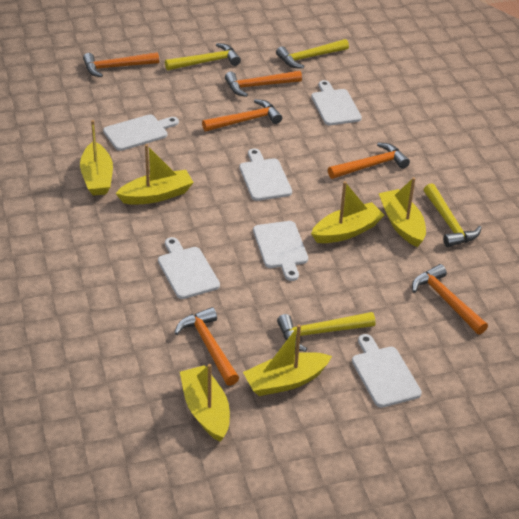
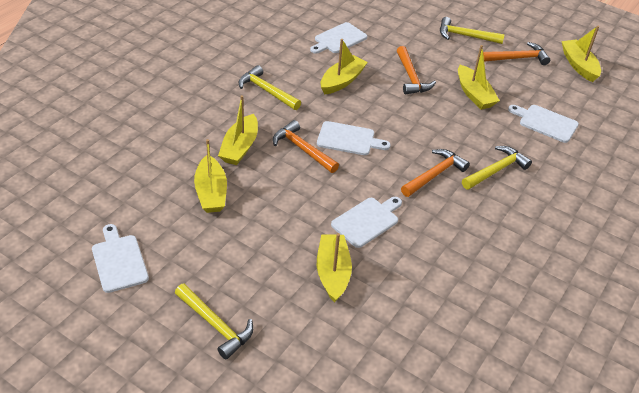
orange hammer: 6 -> 4
white cutting board: 6 -> 5

